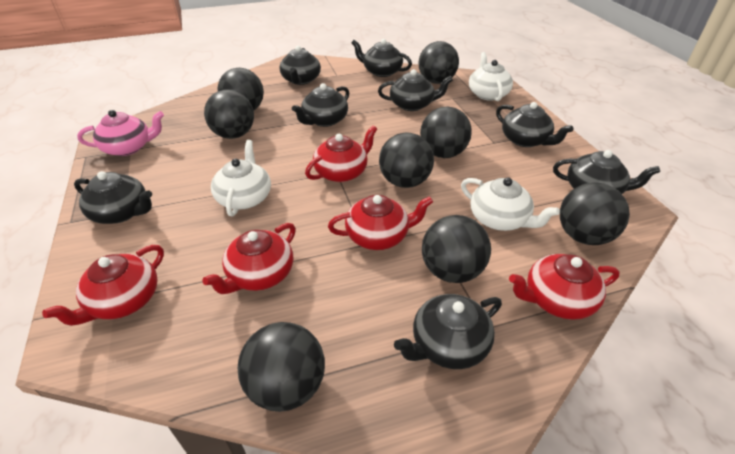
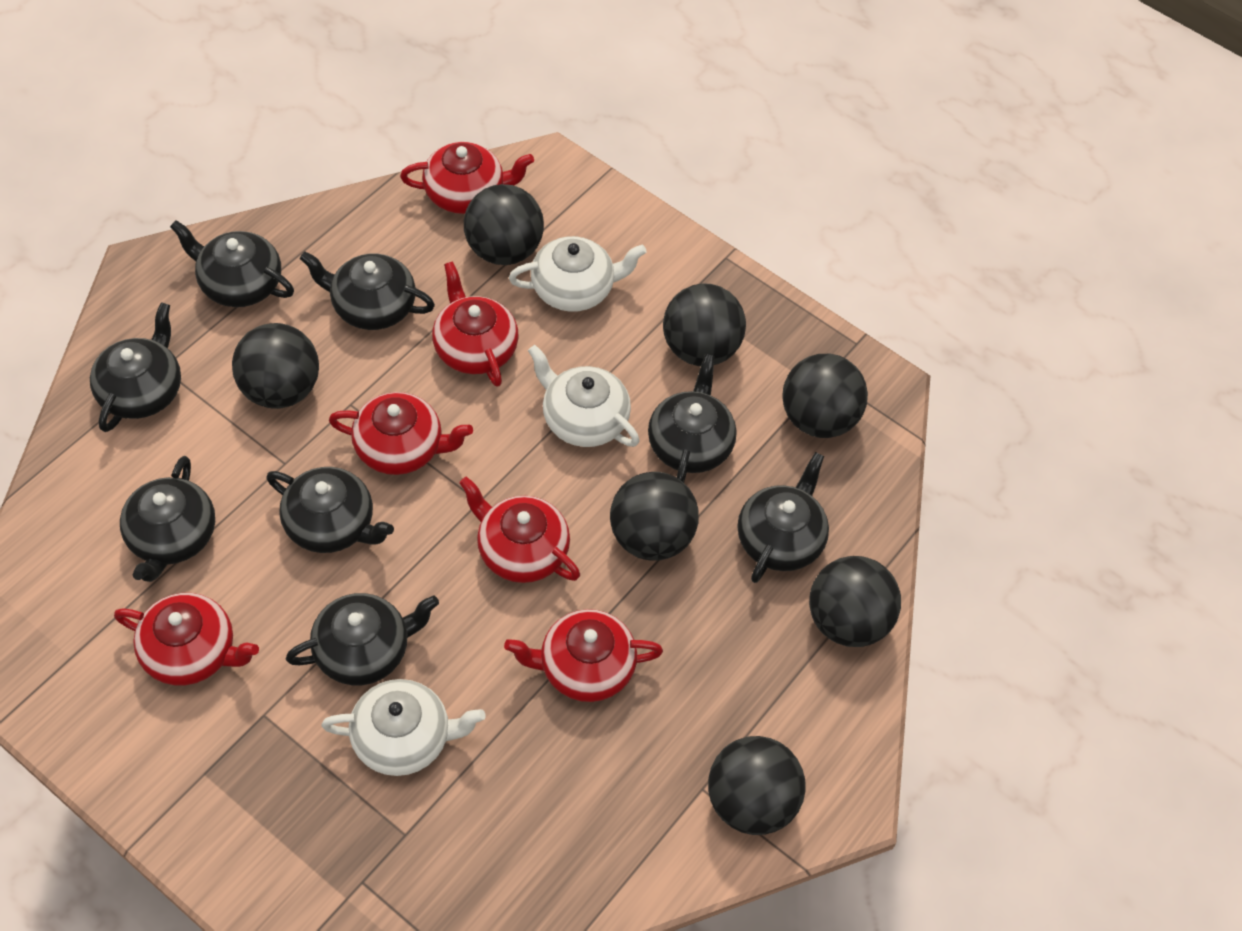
black ball: 8 -> 7
pink teapot: 1 -> 0
red teapot: 5 -> 6

